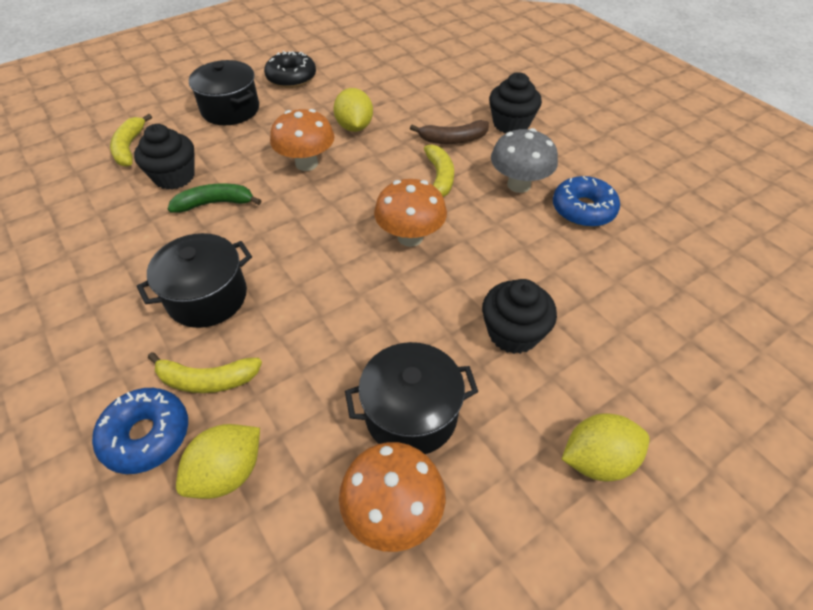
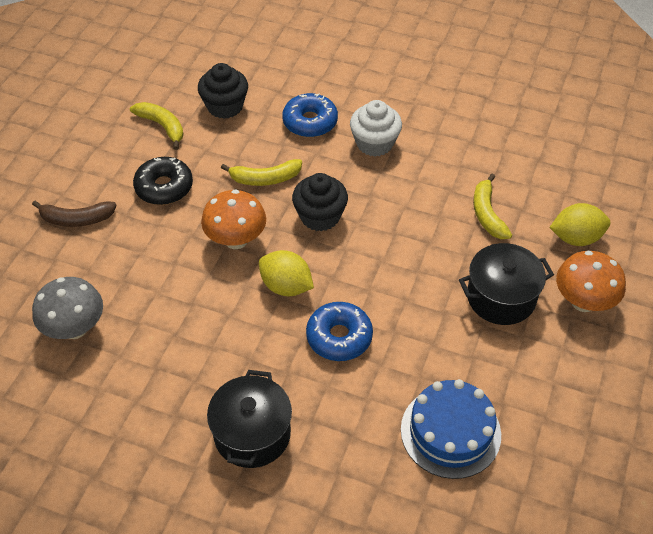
black cupcake: 3 -> 2
black pot: 3 -> 2
blue cake: 0 -> 1
green banana: 1 -> 0
orange mushroom: 3 -> 2
white cupcake: 0 -> 1
yellow lemon: 3 -> 2

